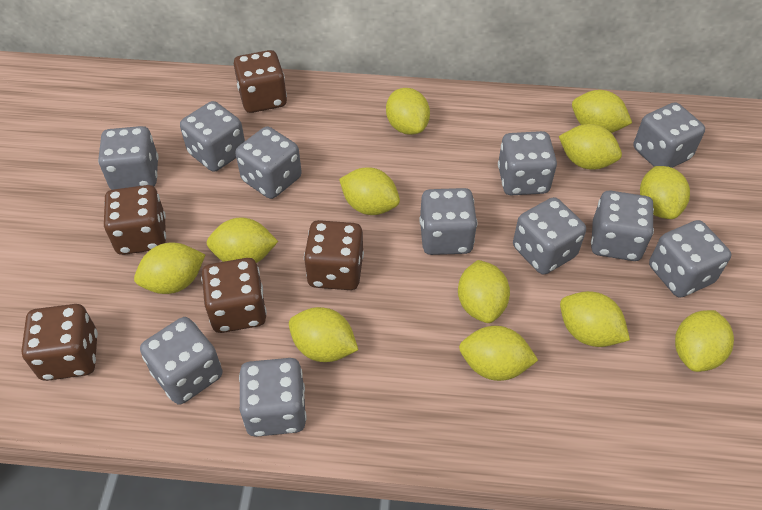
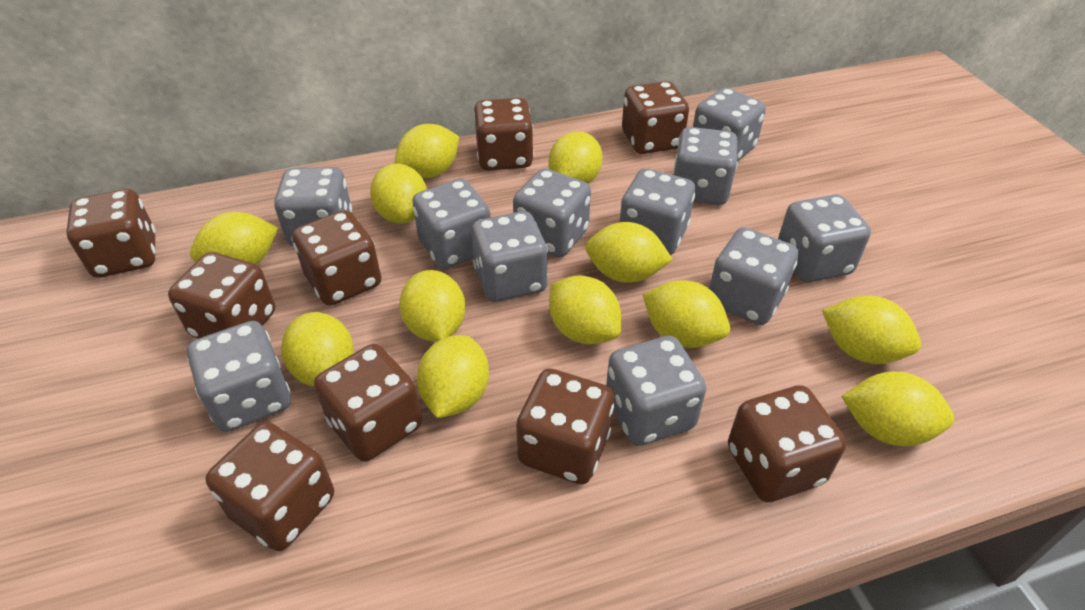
brown dice: 5 -> 9

